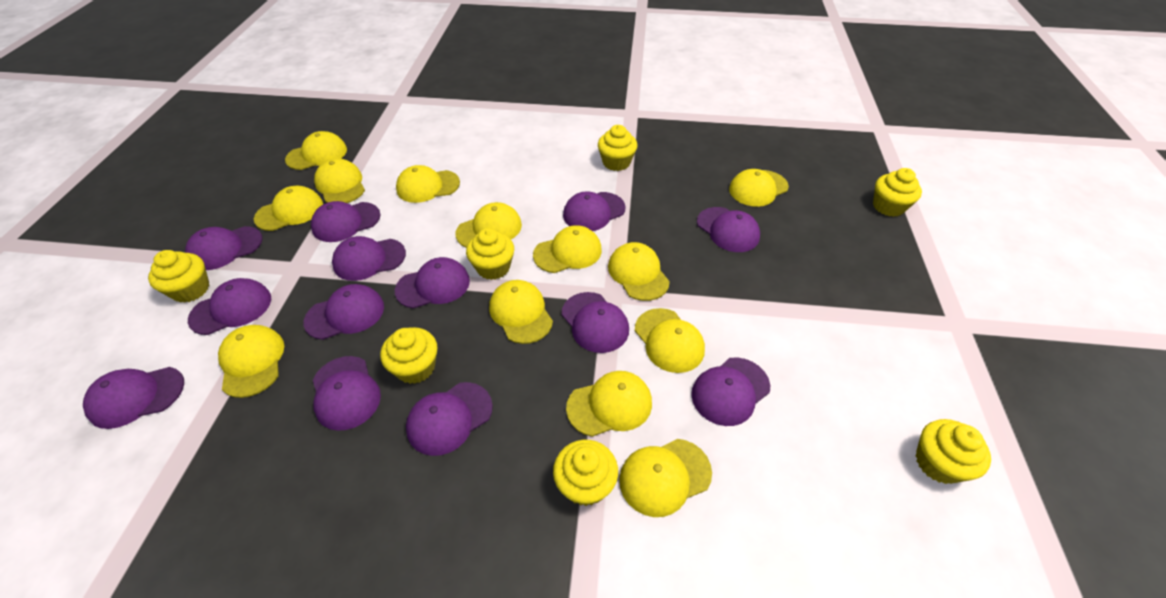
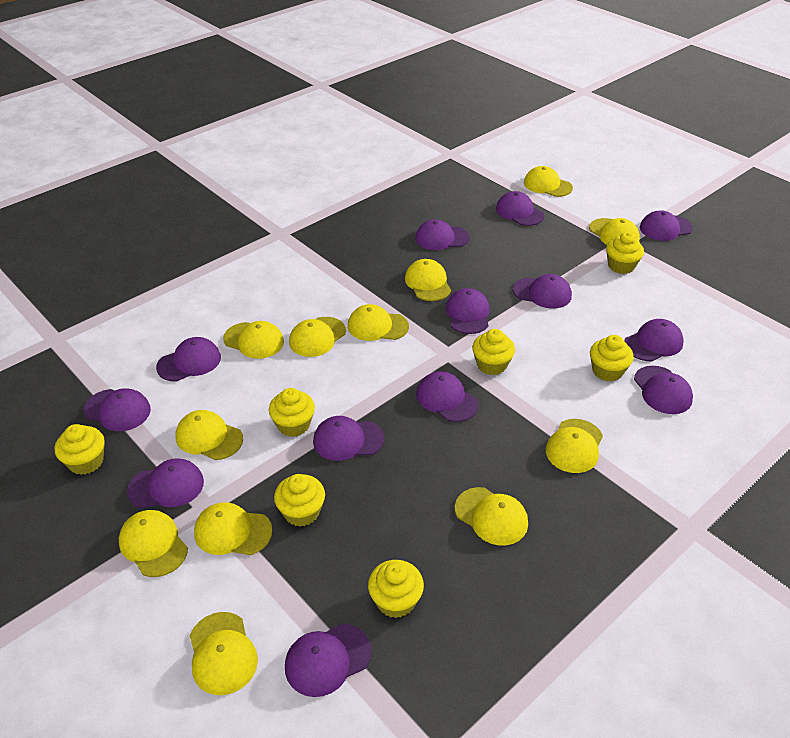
yellow cap: 13 -> 12

